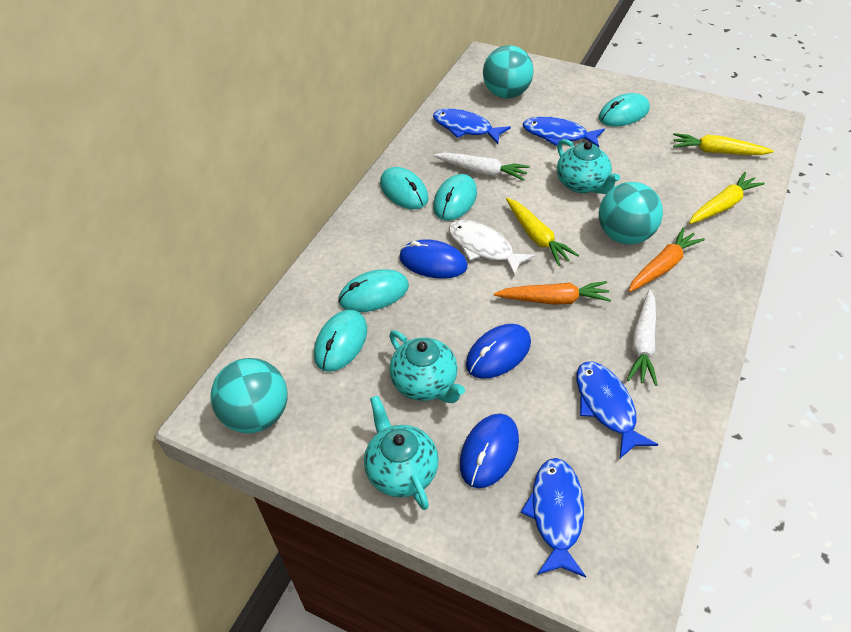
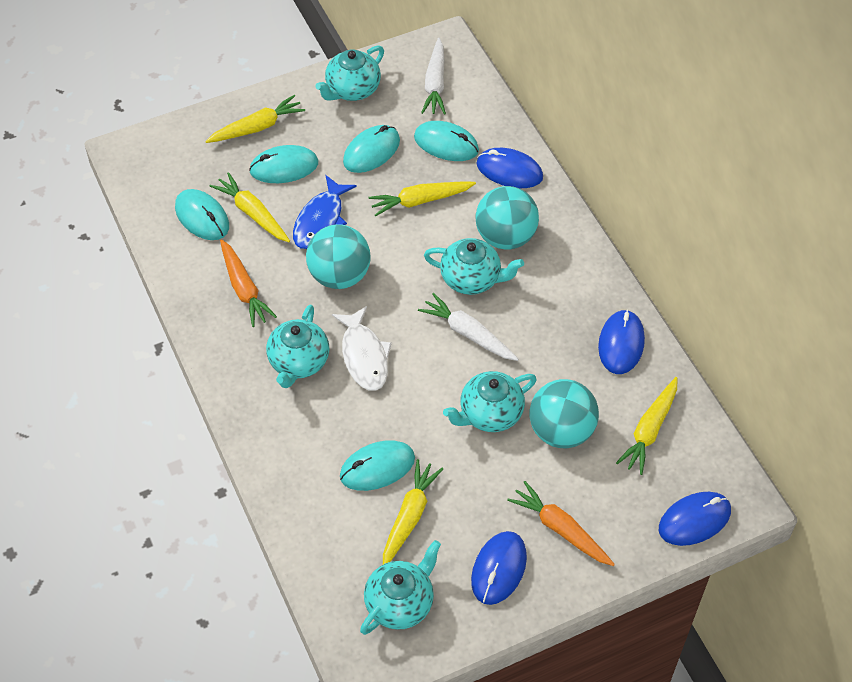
blue fish: 4 -> 1
blue mouse: 3 -> 4
turquoise teapot: 3 -> 5
yellow carrot: 3 -> 5

